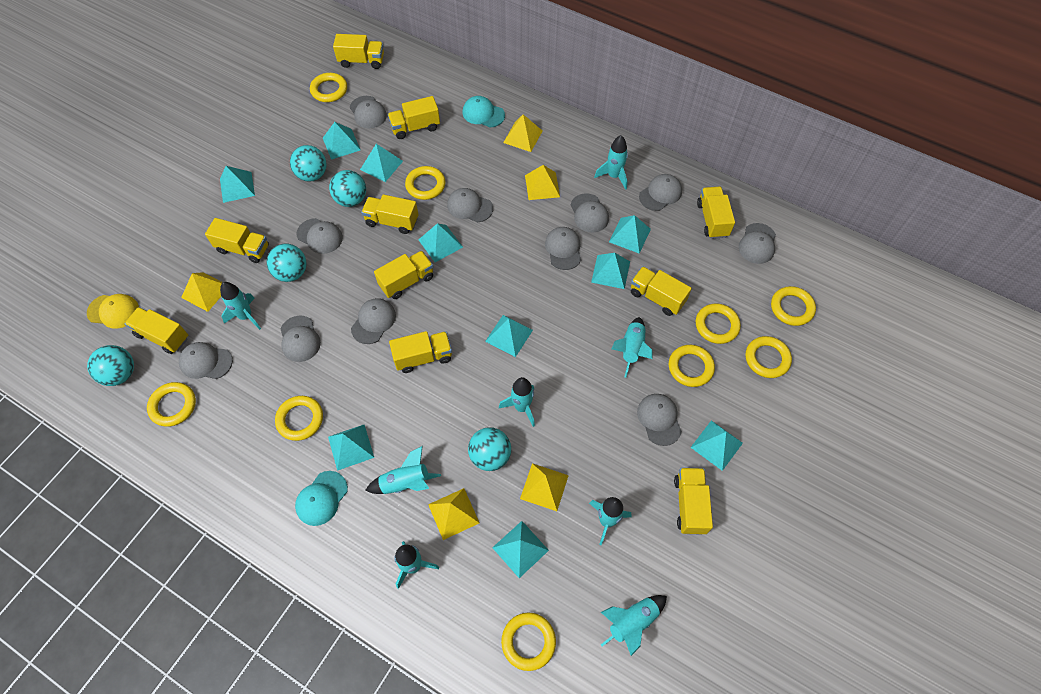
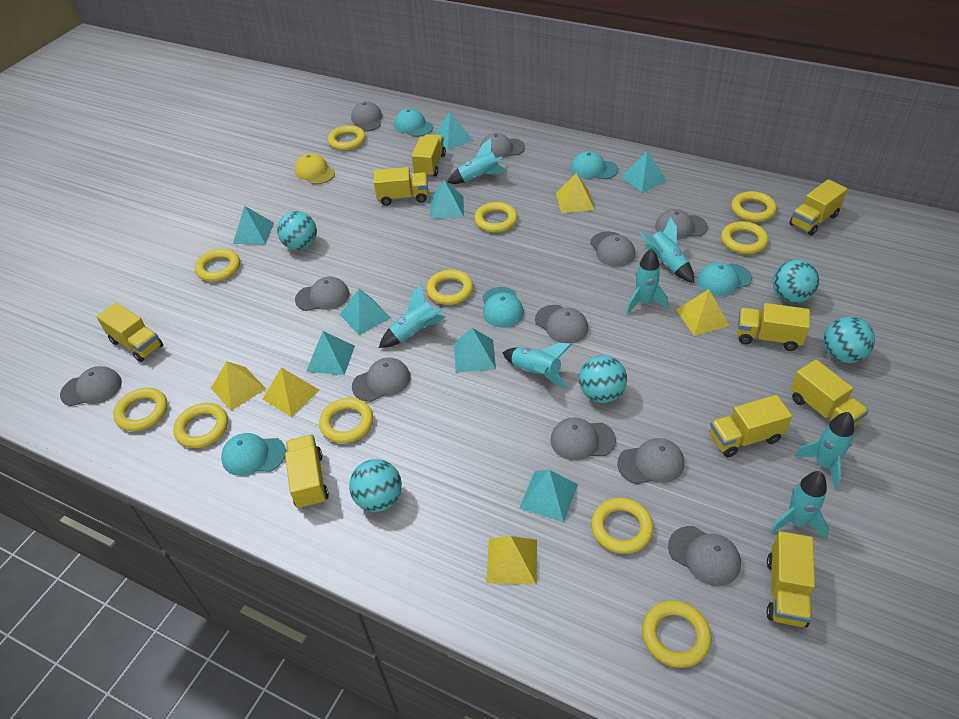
turquoise cap: 2 -> 5
turquoise pyramid: 10 -> 8
turquoise rocket: 8 -> 7
yellow ring: 9 -> 11
yellow truck: 10 -> 9

